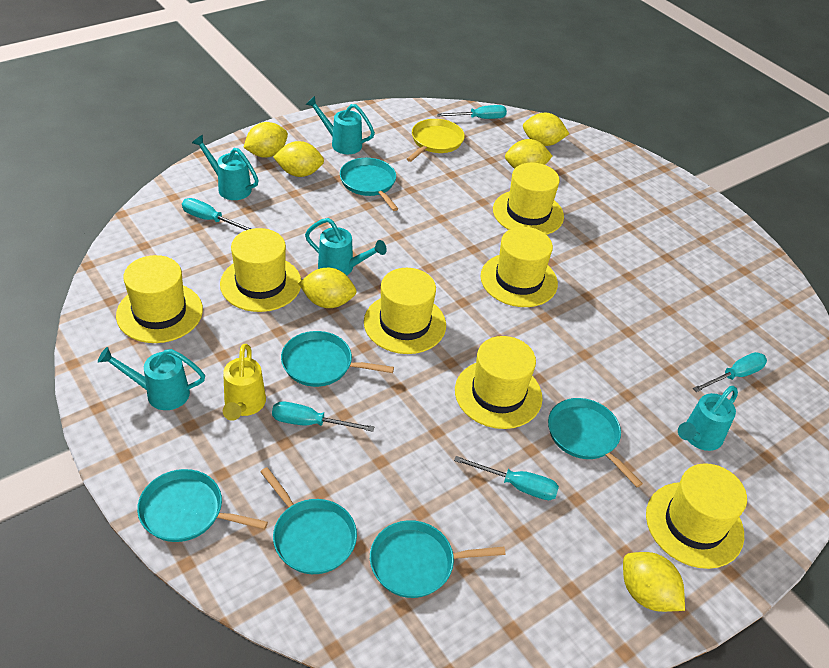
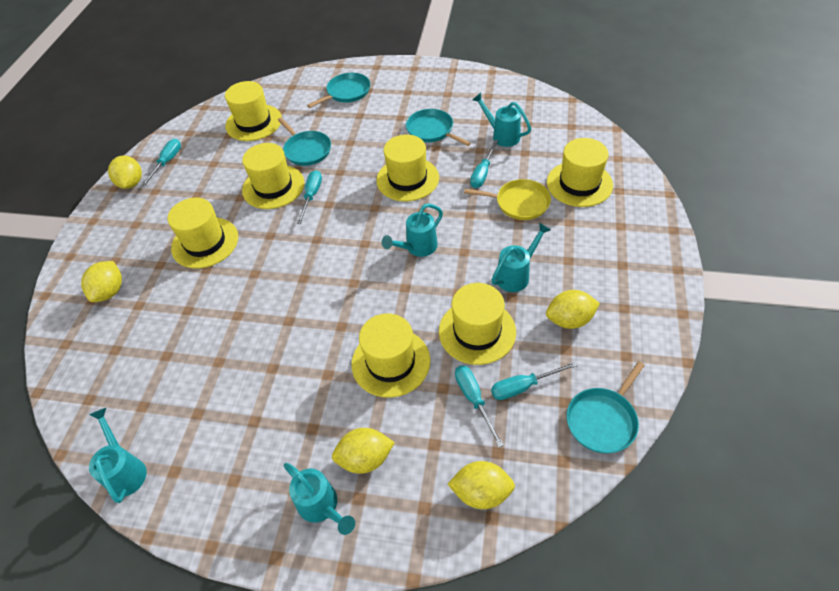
turquoise pan: 6 -> 4
yellow lemon: 6 -> 5
yellow watering can: 1 -> 0

